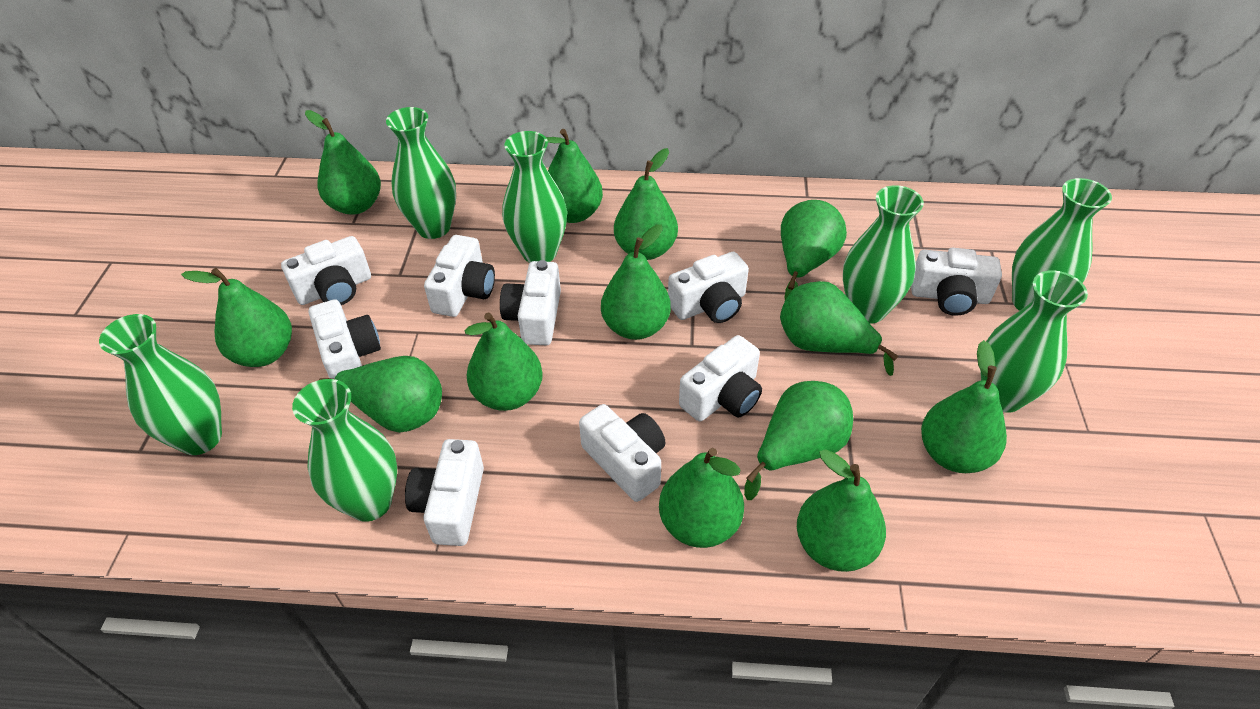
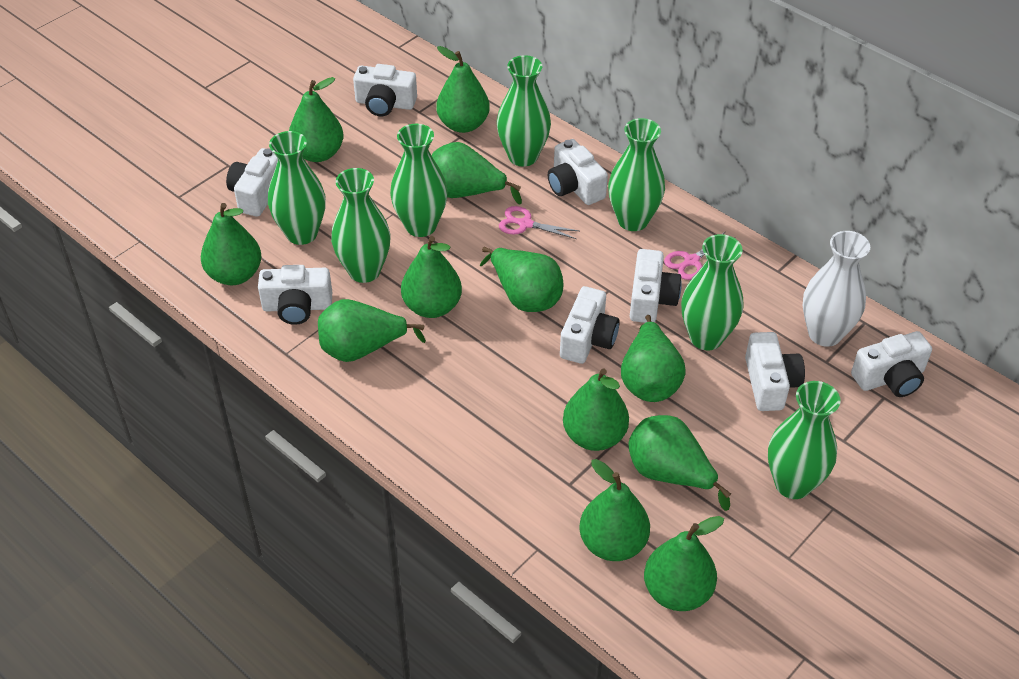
green pear: 13 -> 12
pink scissors: 0 -> 2
white camera: 9 -> 8
white vase: 0 -> 1

